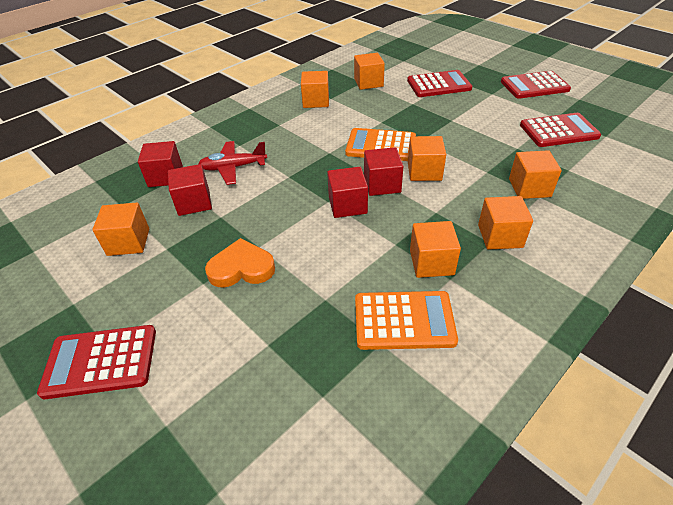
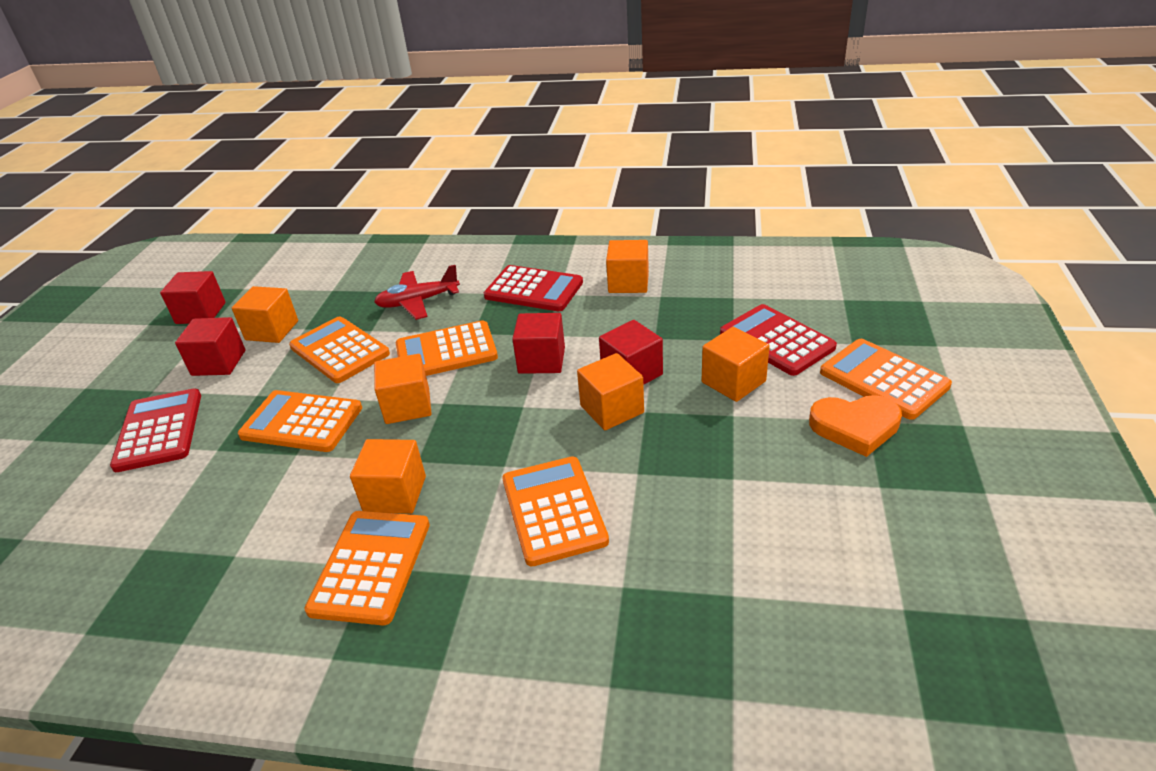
orange calculator: 2 -> 6
orange cube: 7 -> 6
red calculator: 4 -> 3

